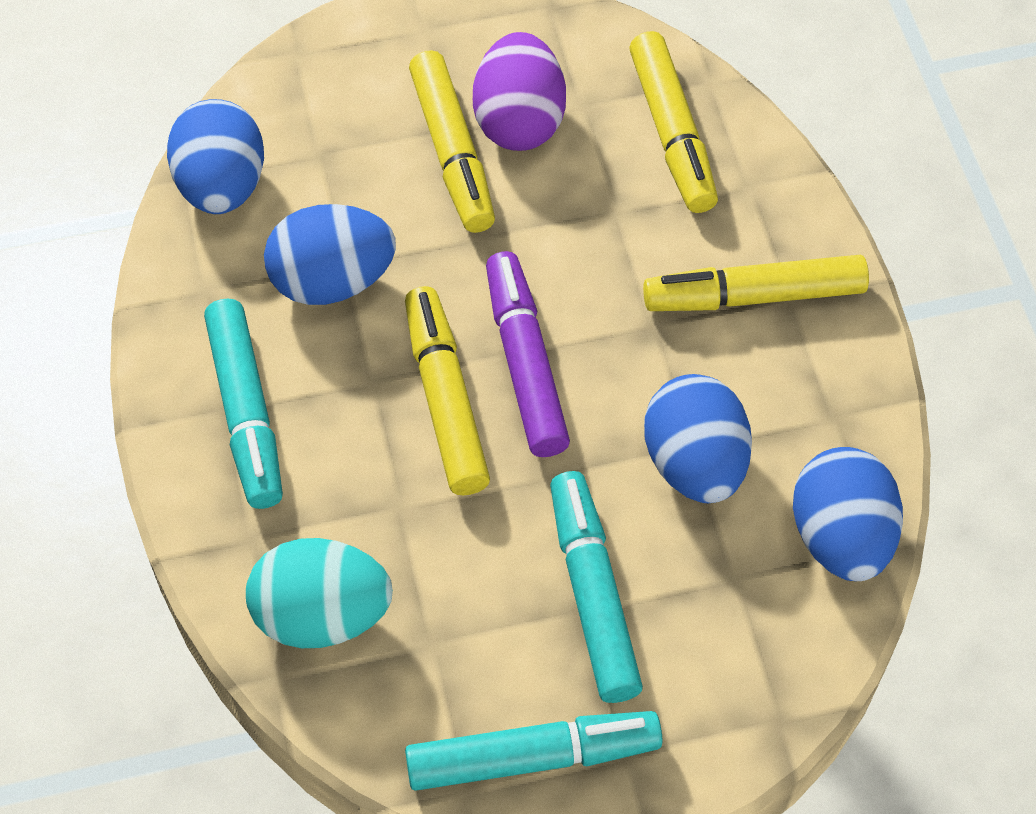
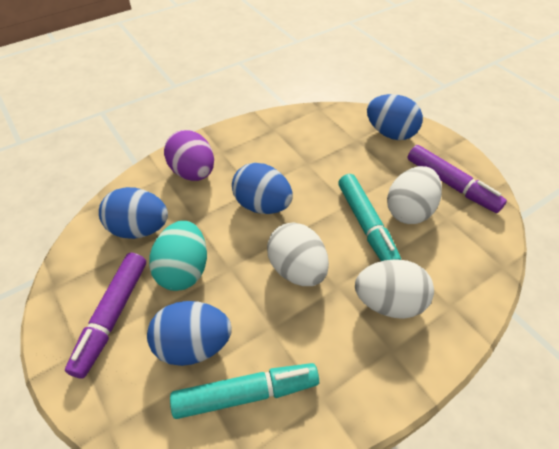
purple marker: 1 -> 2
turquoise marker: 3 -> 2
white egg: 0 -> 3
yellow marker: 4 -> 0

